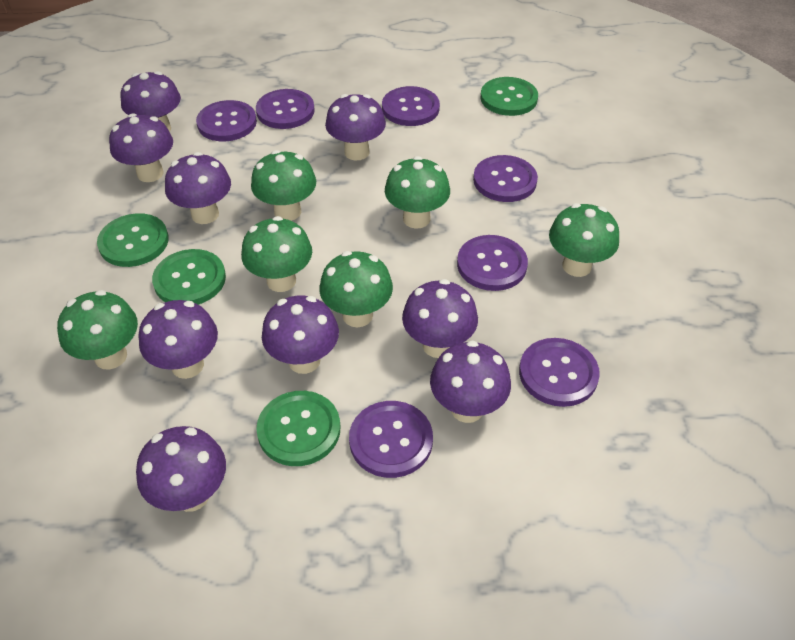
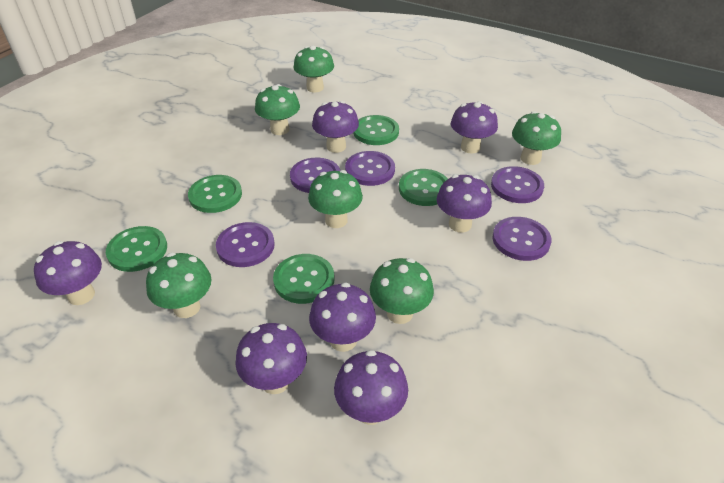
green button: 4 -> 5
purple button: 7 -> 5
purple mushroom: 9 -> 7

